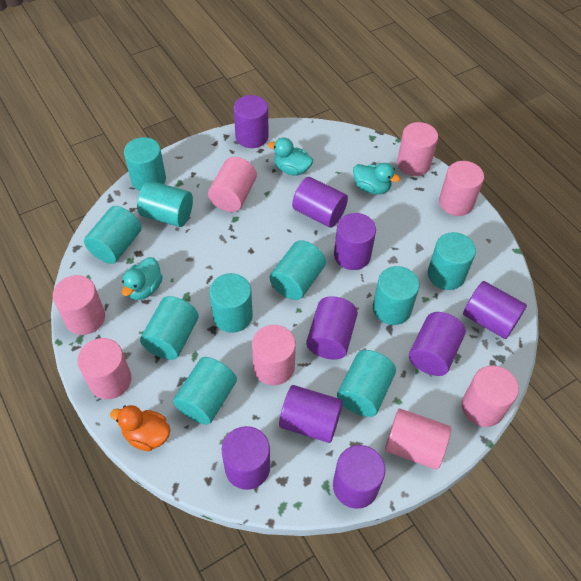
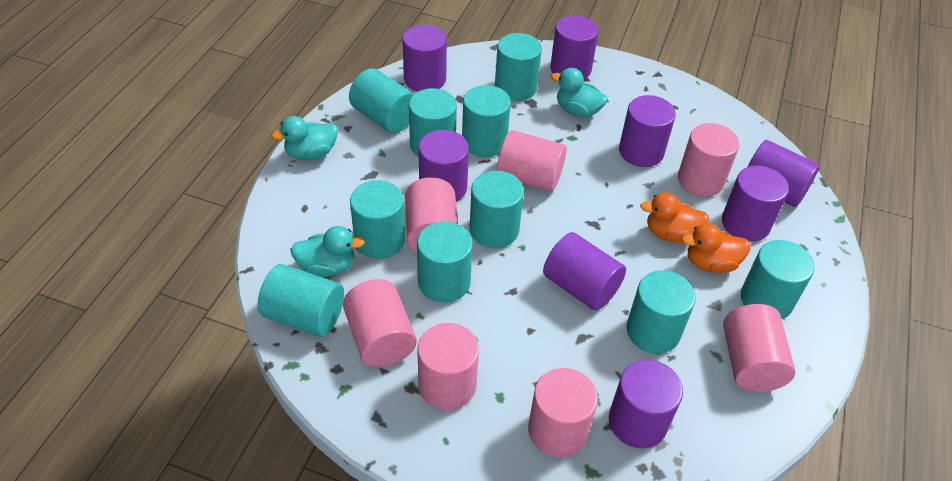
orange duck: 1 -> 2
pink cylinder: 8 -> 7
purple cylinder: 9 -> 8

